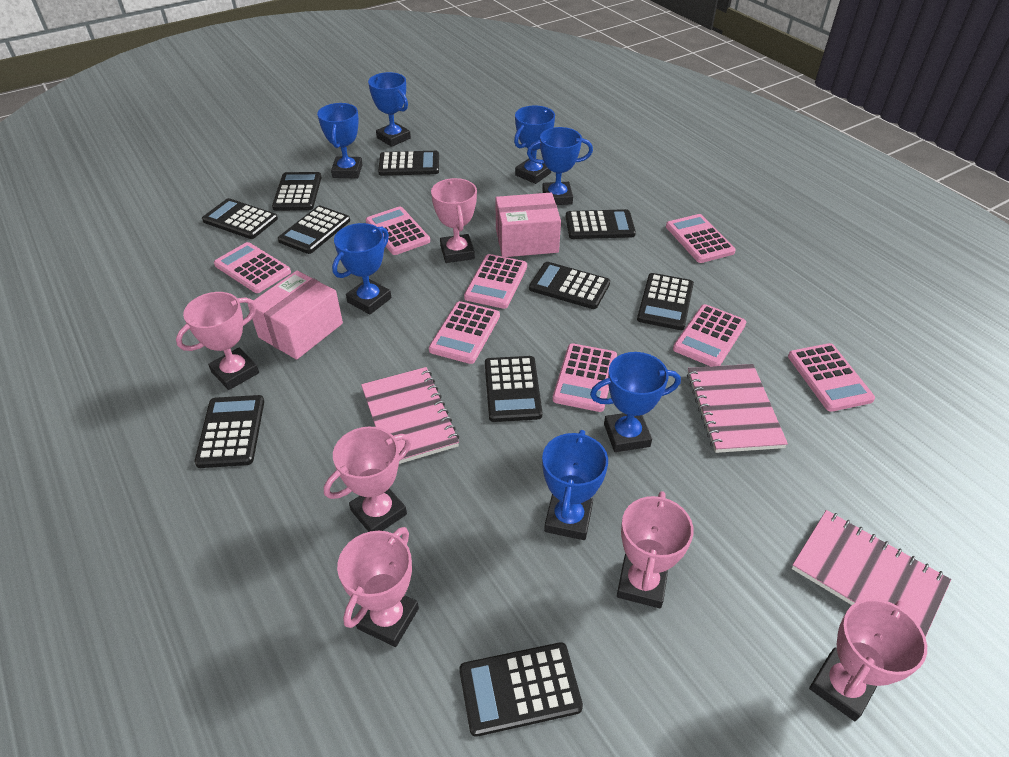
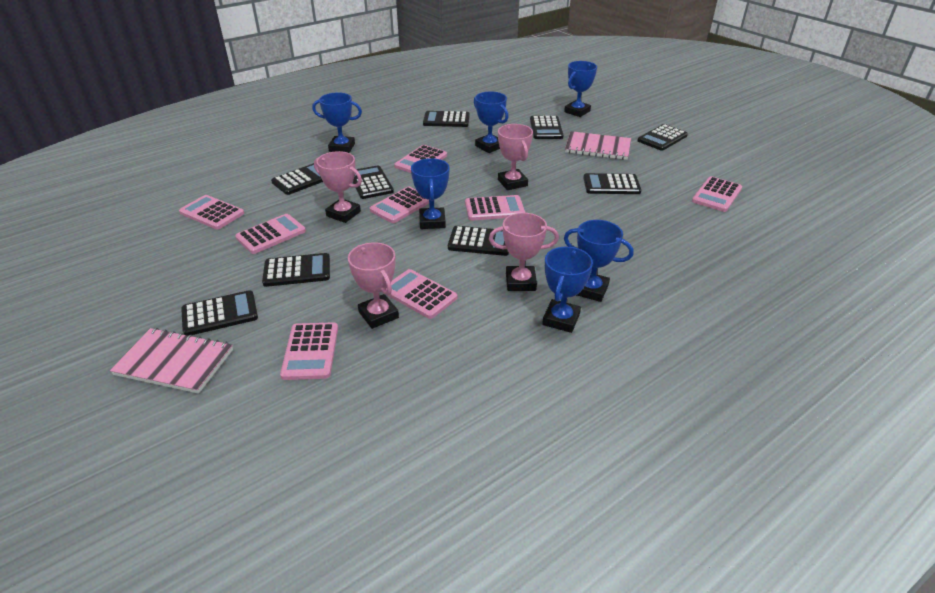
black calculator: 10 -> 9
blue trophy: 7 -> 6
pink box: 2 -> 0
pink notebook: 3 -> 2
pink trophy: 6 -> 4

